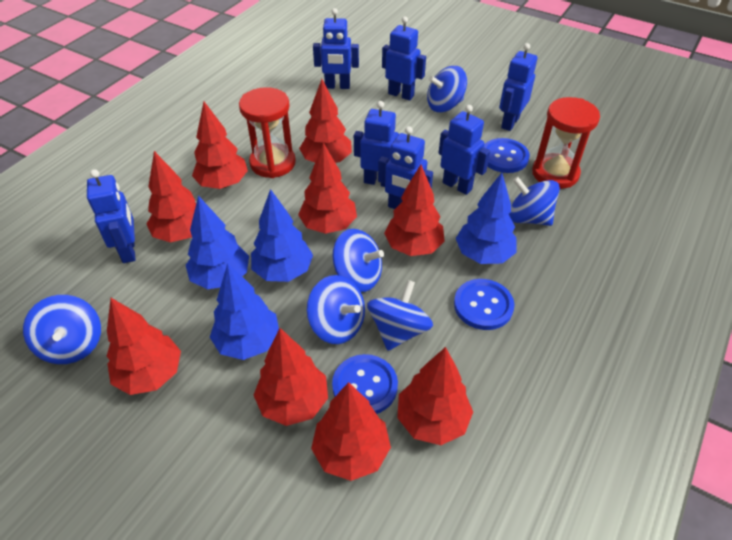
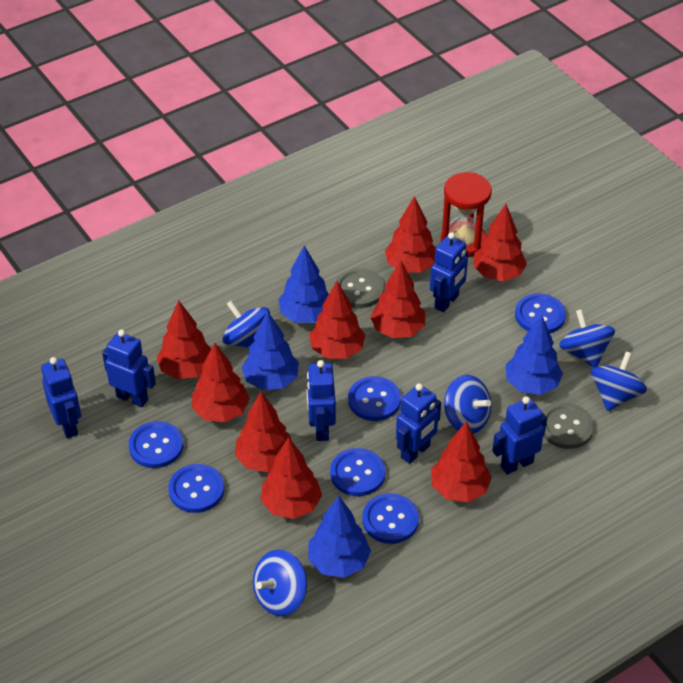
blue button: 3 -> 6
blue robot: 7 -> 6
blue spinning top: 6 -> 5
grey button: 0 -> 2
red hourglass: 2 -> 1

